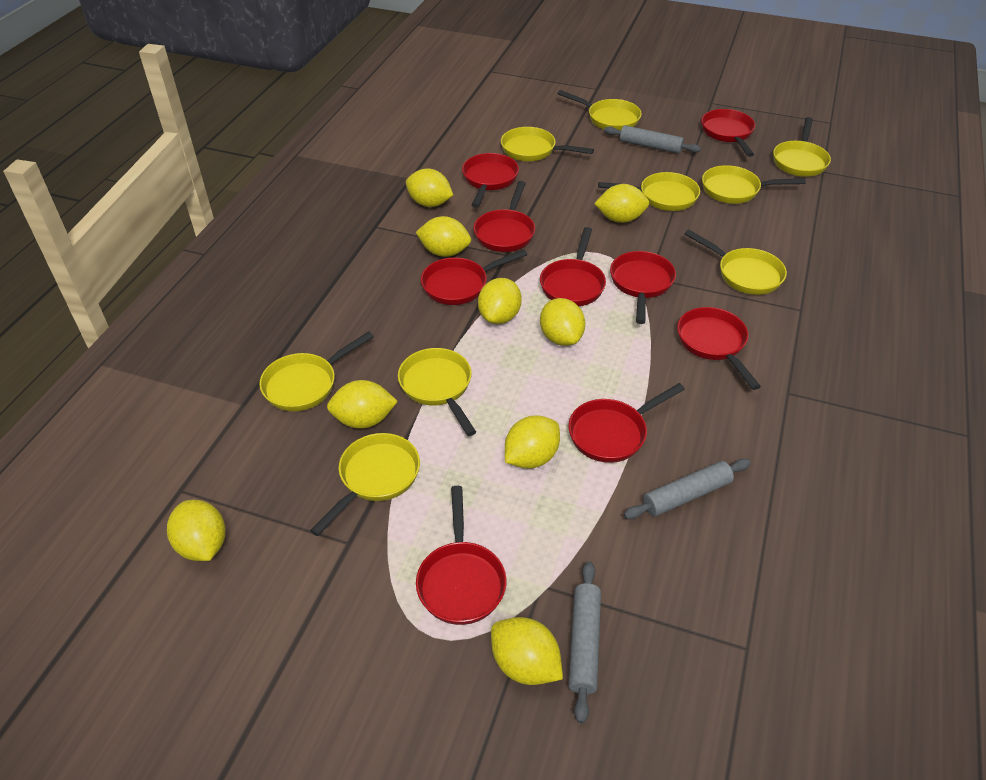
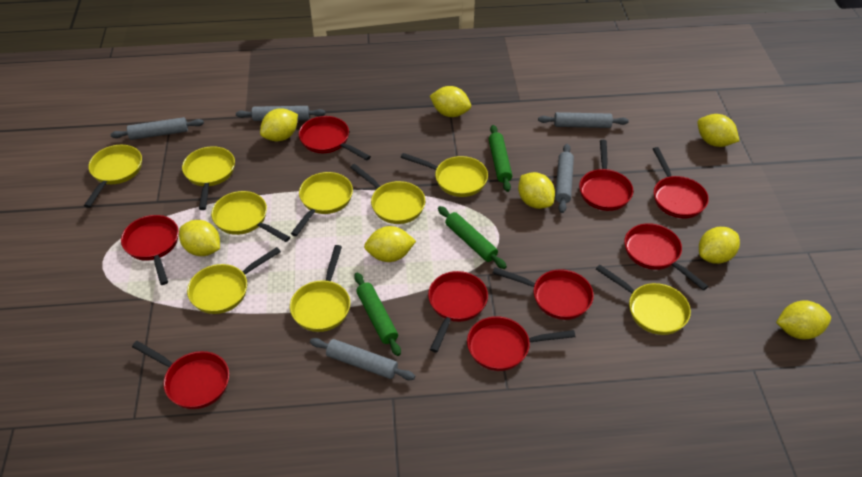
green rolling pin: 0 -> 3
grey rolling pin: 3 -> 5
yellow lemon: 9 -> 8

